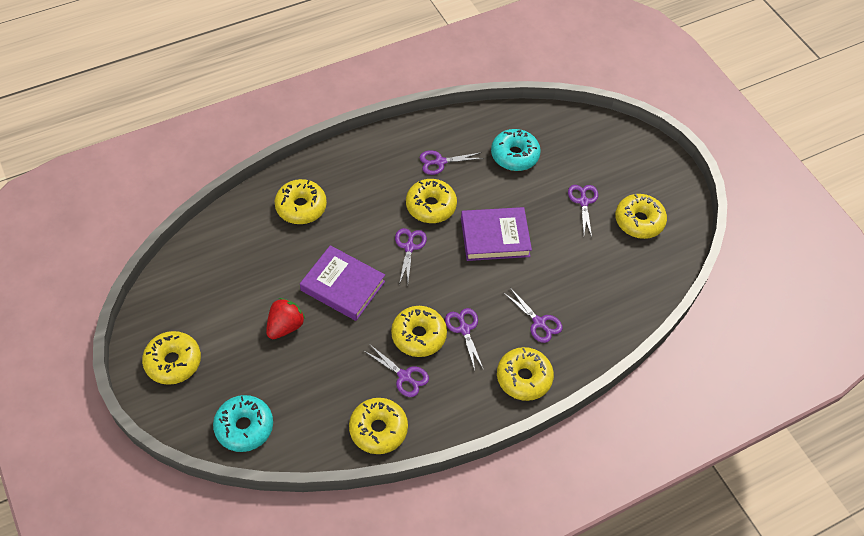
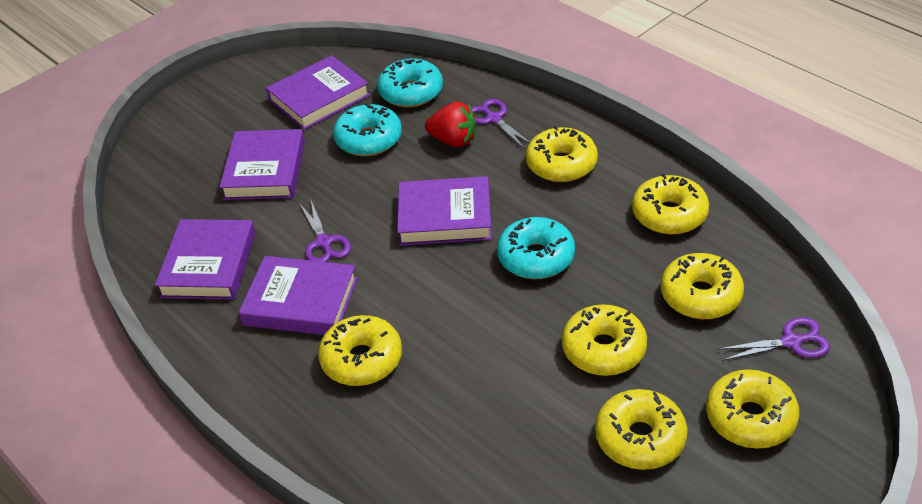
purple book: 2 -> 5
purple scissors: 6 -> 3
turquoise donut: 2 -> 3

